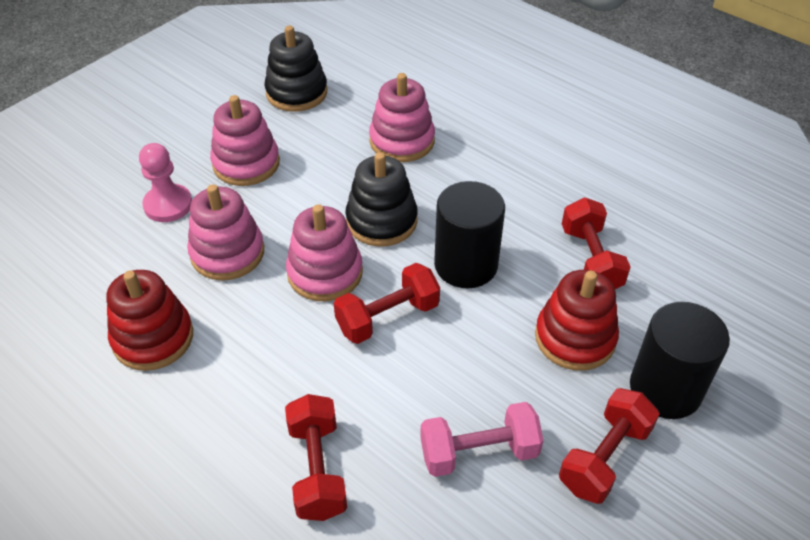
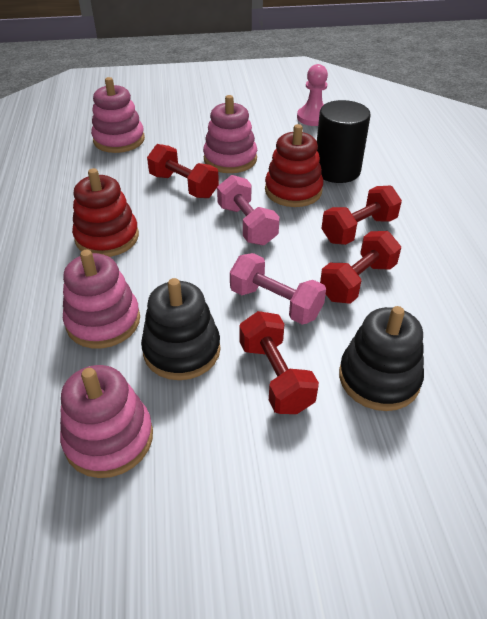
black cylinder: 2 -> 1
pink dumbbell: 1 -> 2

